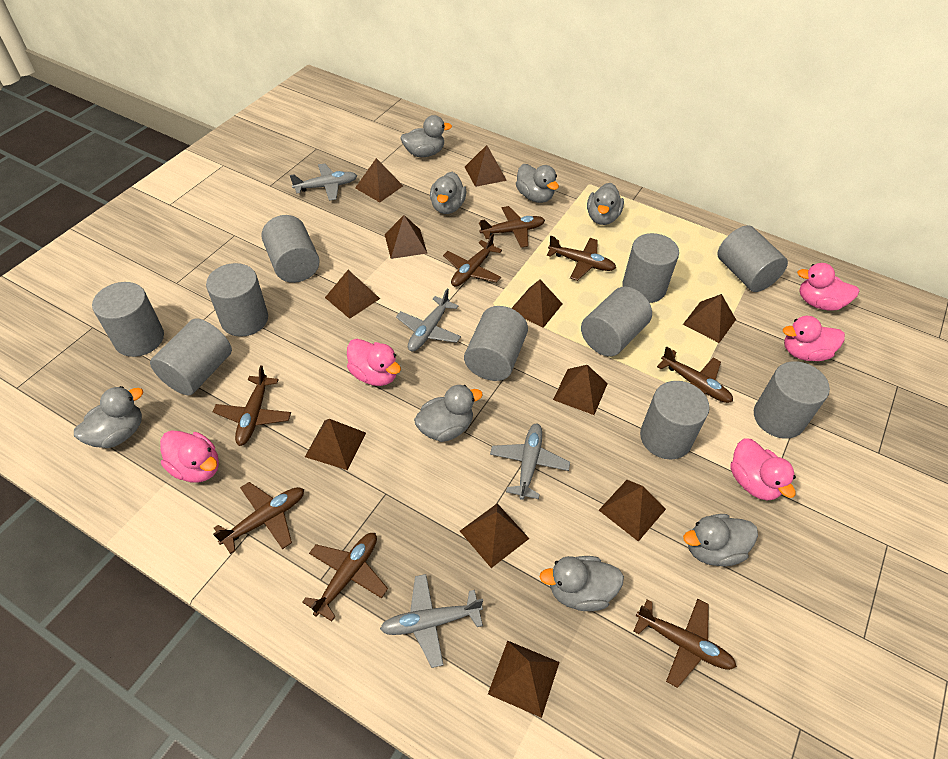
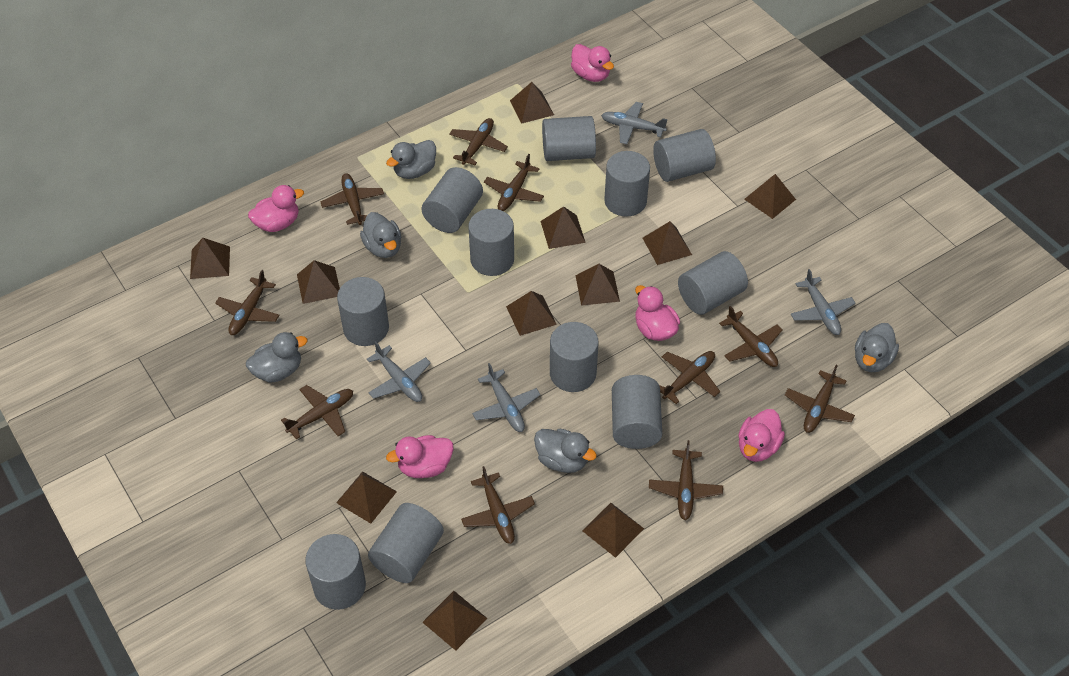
brown plane: 8 -> 10
grey cylinder: 10 -> 11
grey duck: 8 -> 5

